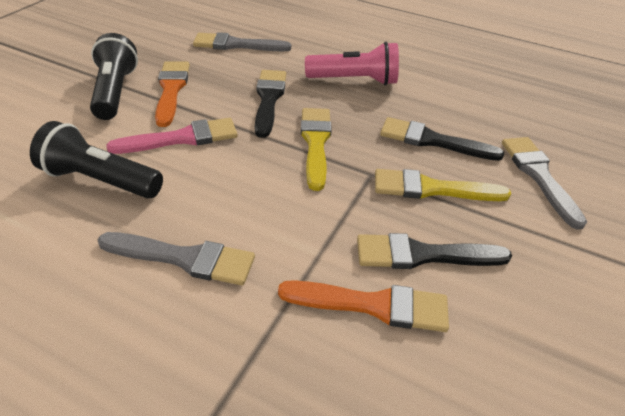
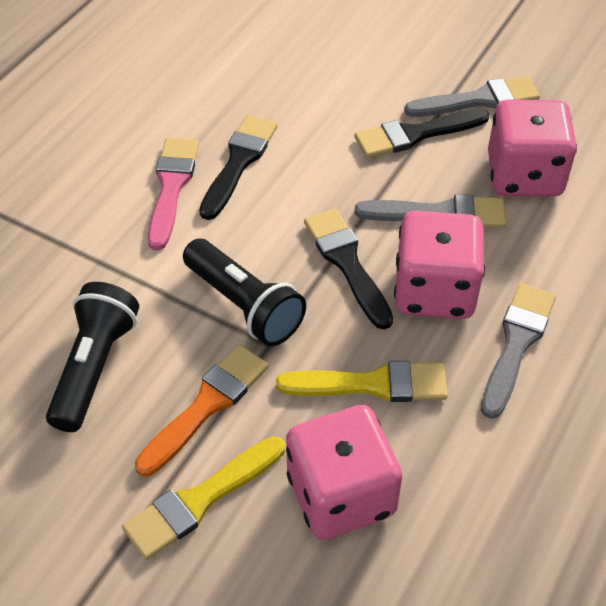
orange brush: 2 -> 1
pink dice: 0 -> 3
pink flashlight: 1 -> 0

